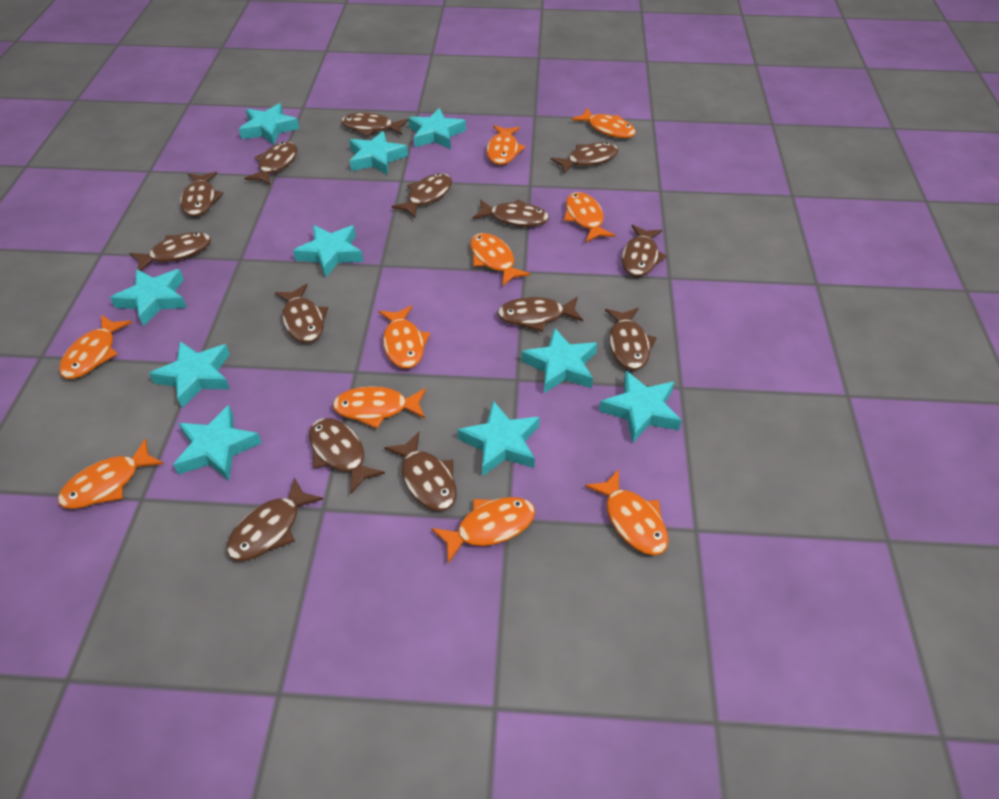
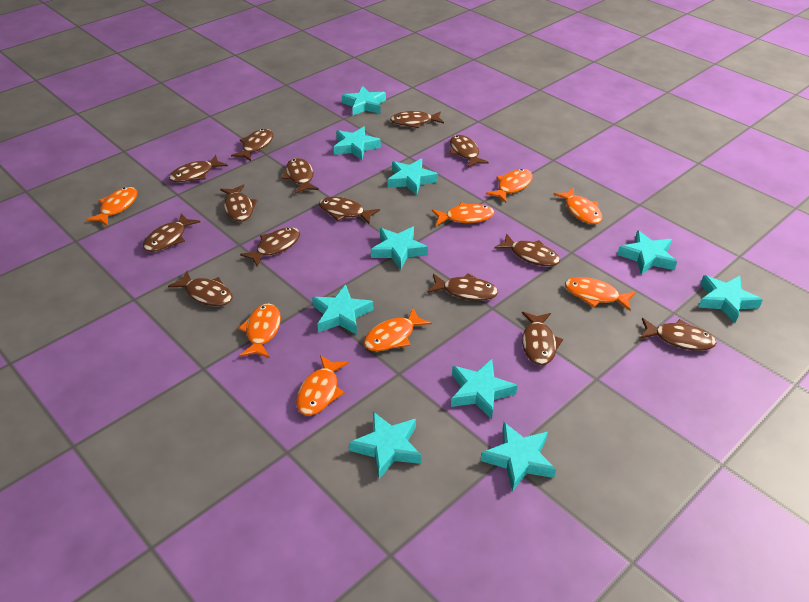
orange fish: 10 -> 8

